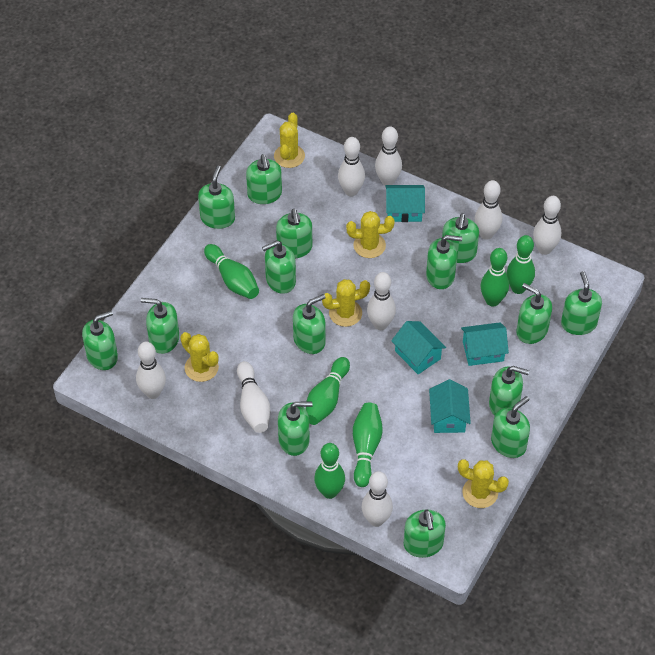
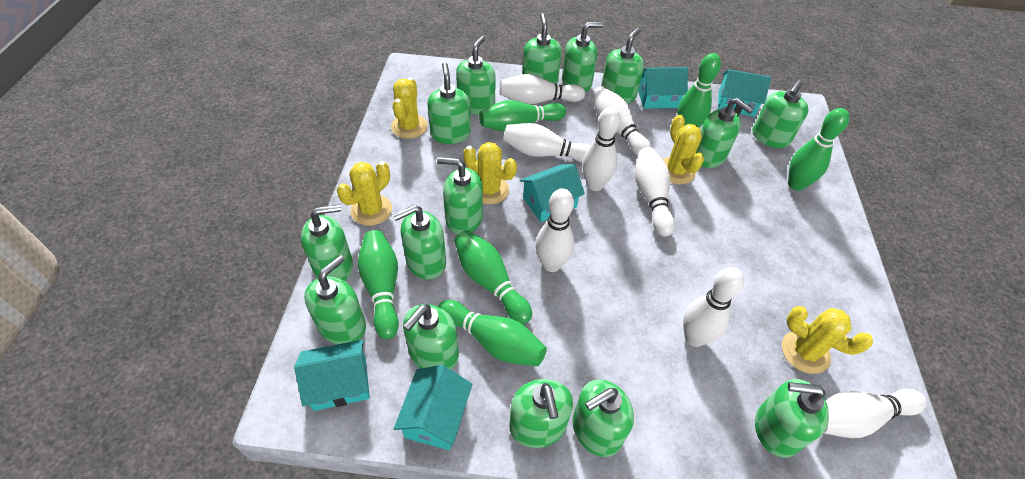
turquoise house: 4 -> 5

